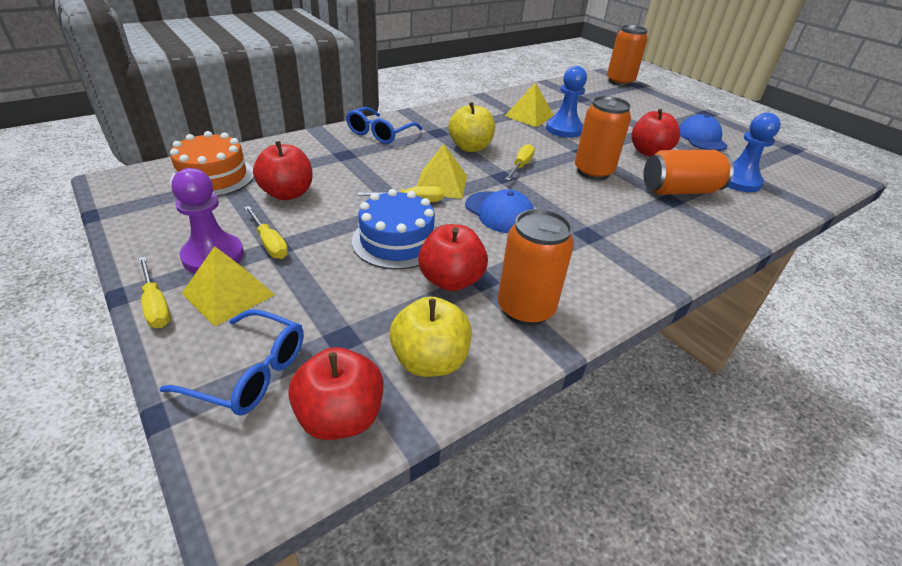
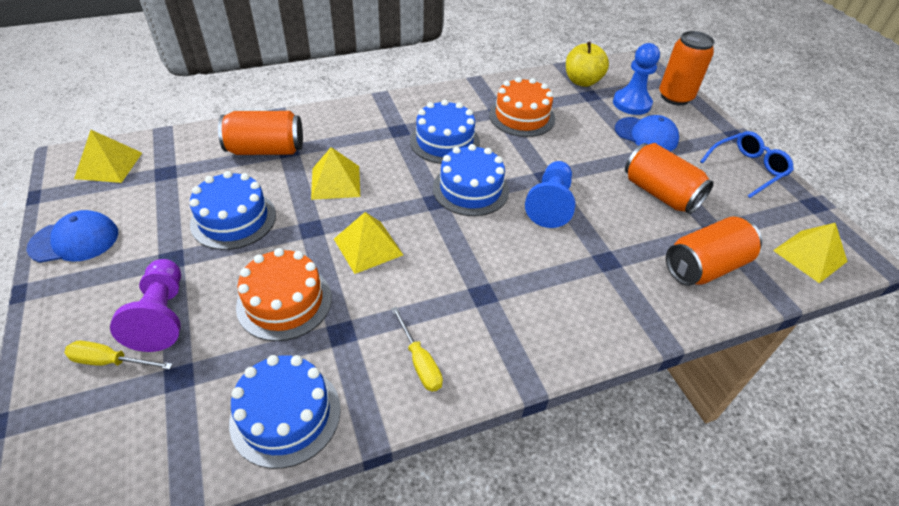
blue cake: 1 -> 4
blue glasses: 2 -> 1
orange cake: 1 -> 2
red apple: 4 -> 0
yellow apple: 2 -> 1
yellow pyramid: 3 -> 4
yellow screwdriver: 4 -> 2

